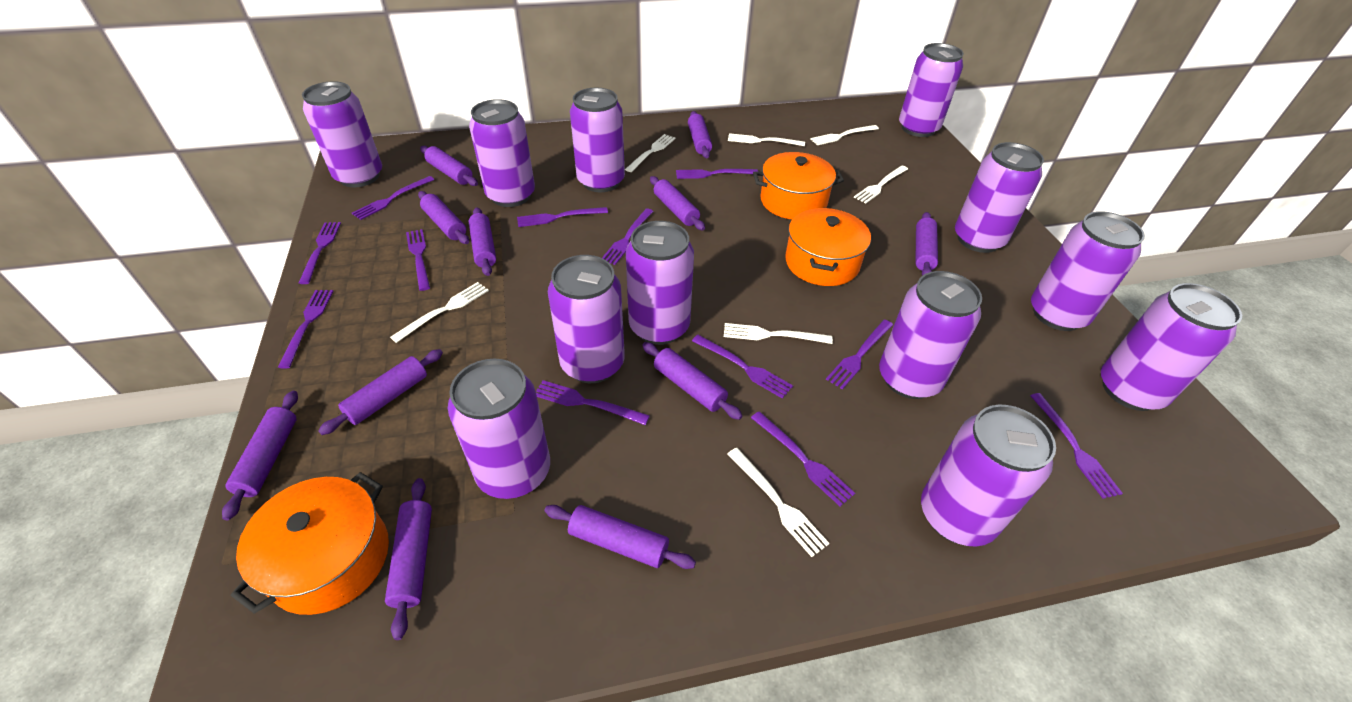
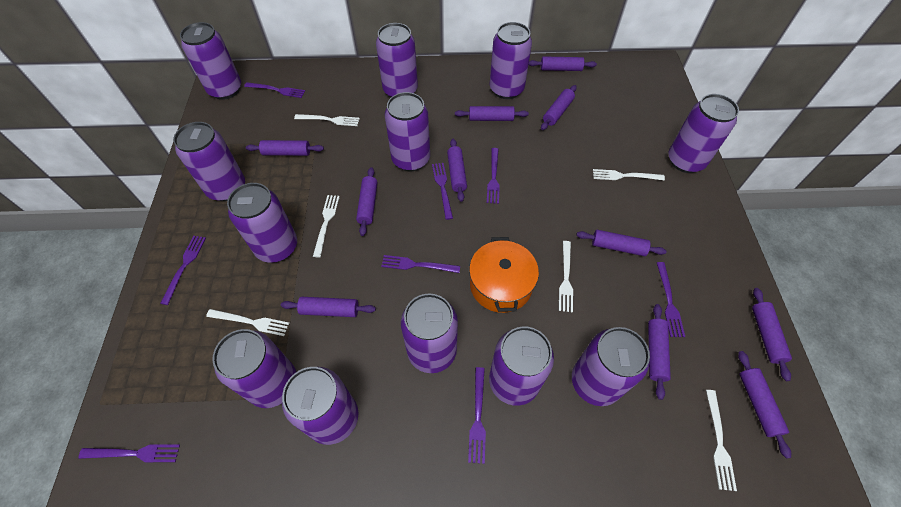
orange pot: 3 -> 1
purple fork: 12 -> 8
white fork: 7 -> 6

